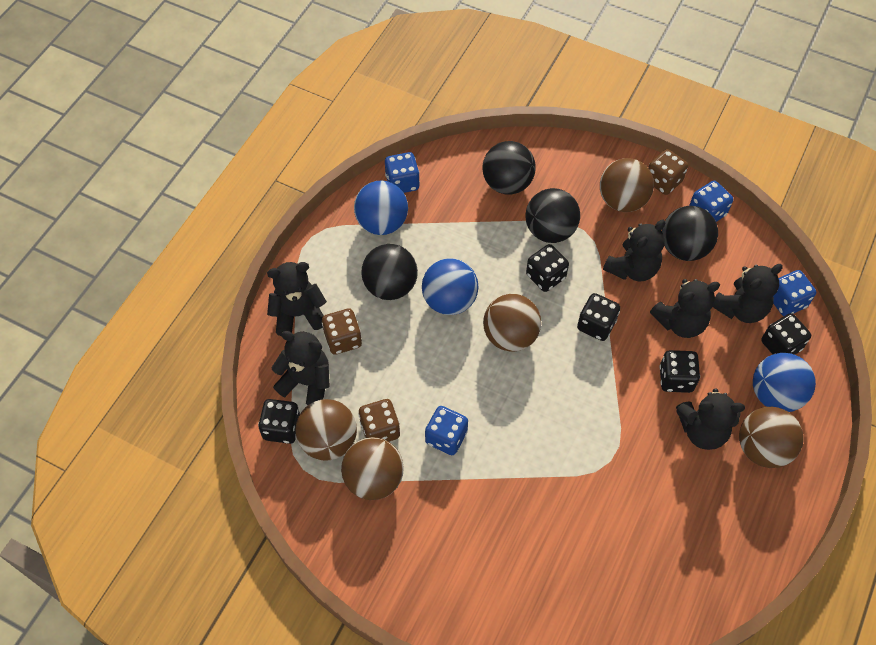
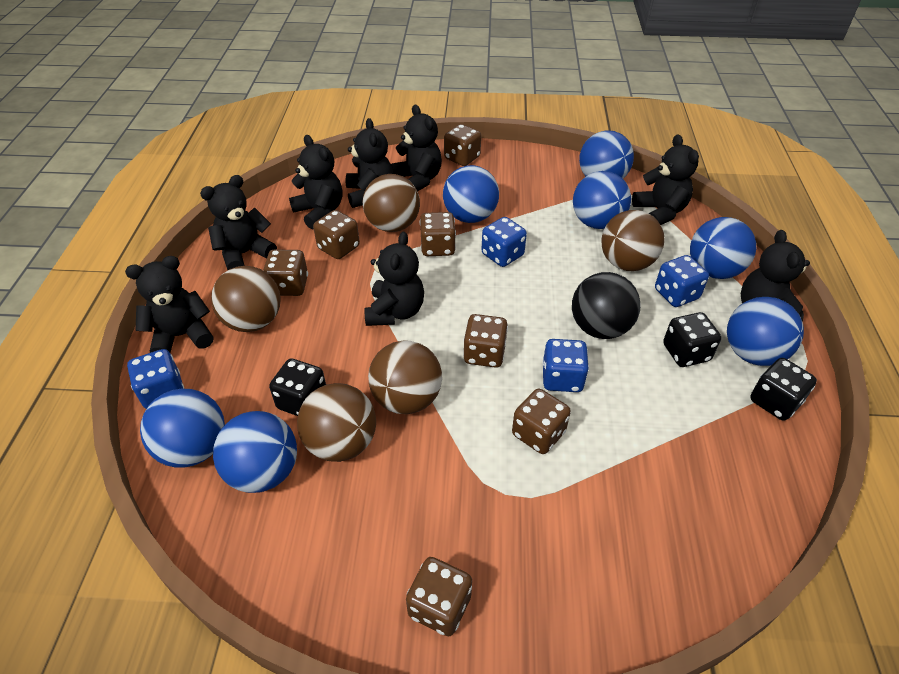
black ball: 4 -> 1
black dice: 5 -> 3
black teddy bear: 6 -> 8
blue ball: 3 -> 7
brown dice: 3 -> 7

